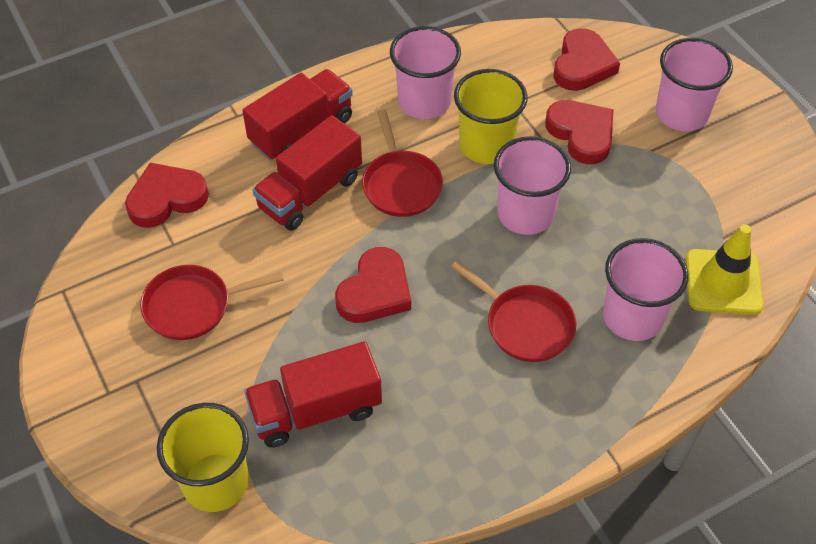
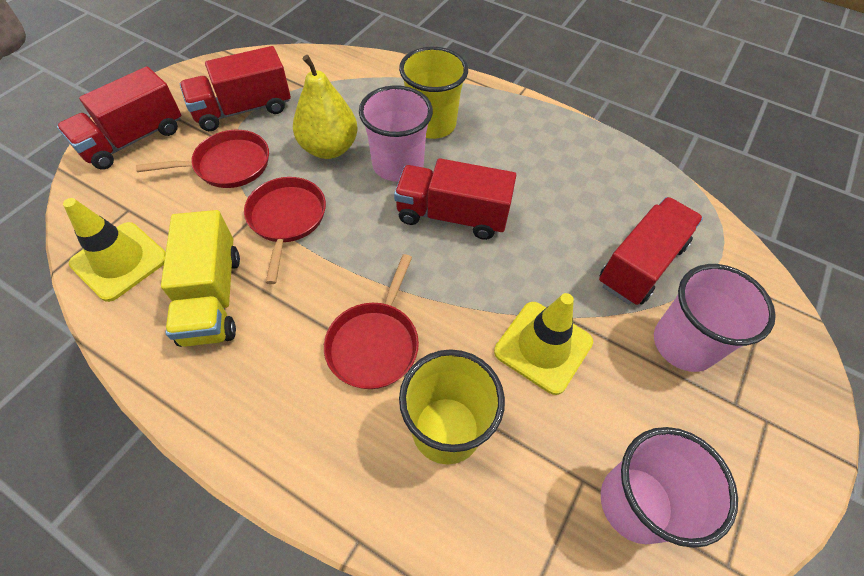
pink cup: 4 -> 3
red heart: 4 -> 0
red truck: 3 -> 4
yellow pear: 0 -> 1
yellow traffic cone: 1 -> 2
yellow truck: 0 -> 1

